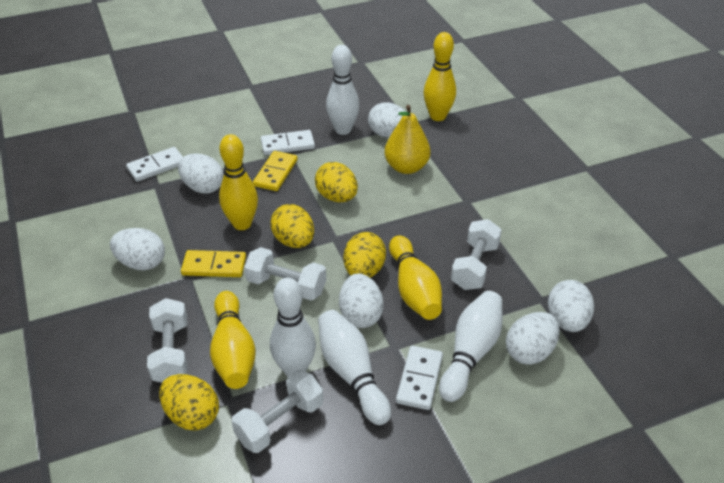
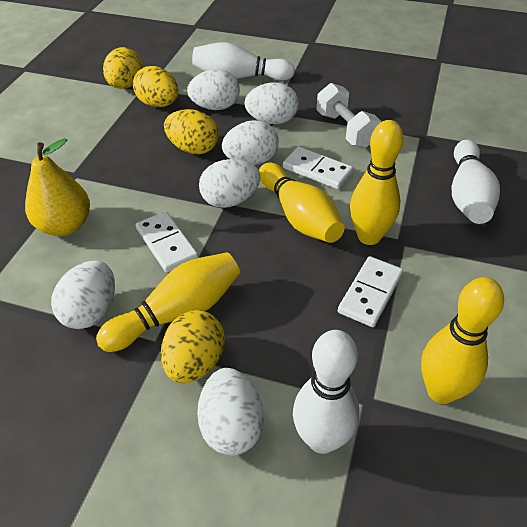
white bowling pin: 4 -> 3
white dumbbell: 4 -> 1
yellow domino: 2 -> 0

